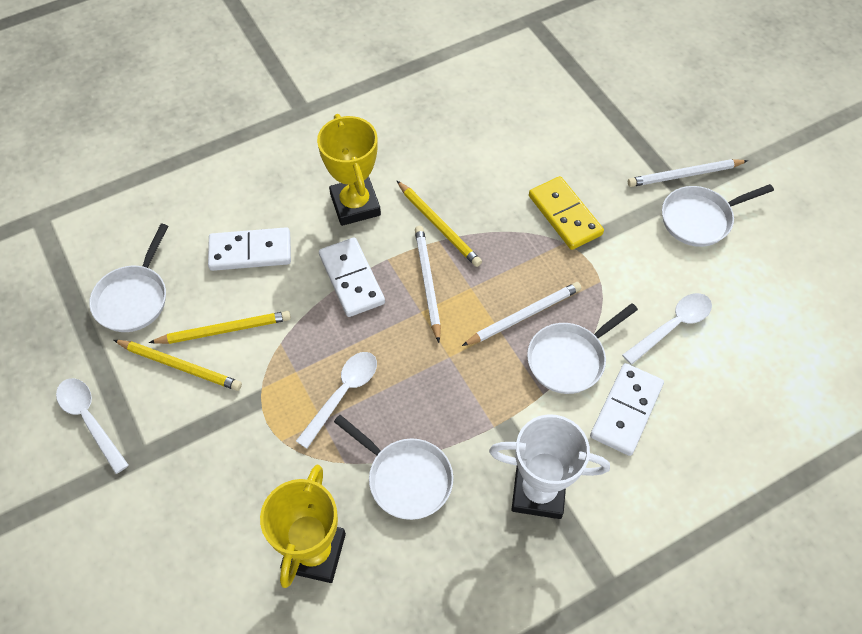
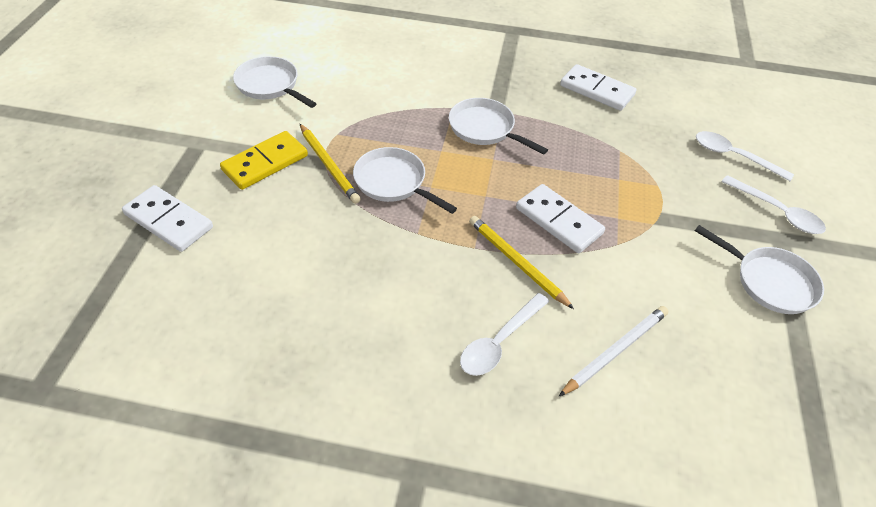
white pencil: 3 -> 1
white trophy: 1 -> 0
yellow pencil: 3 -> 2
yellow trophy: 2 -> 0

